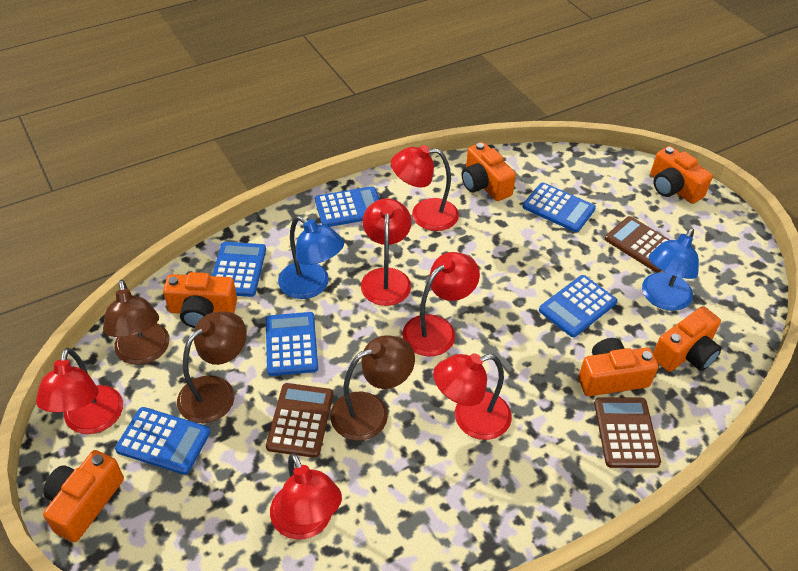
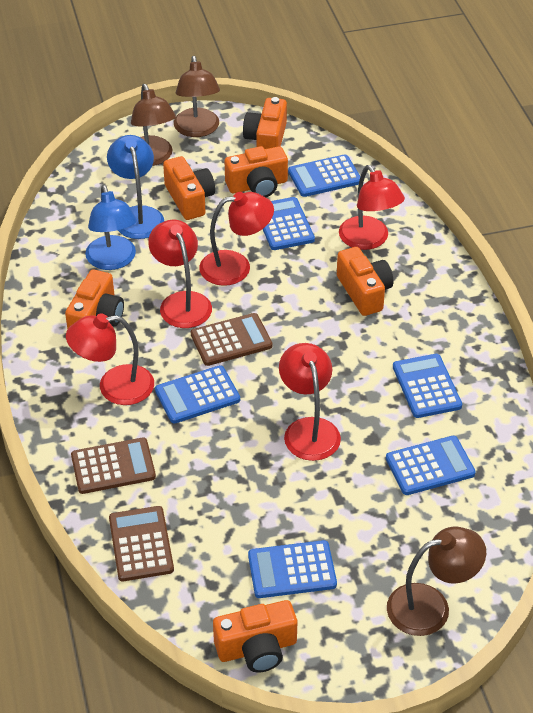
red lamp: 6 -> 5

